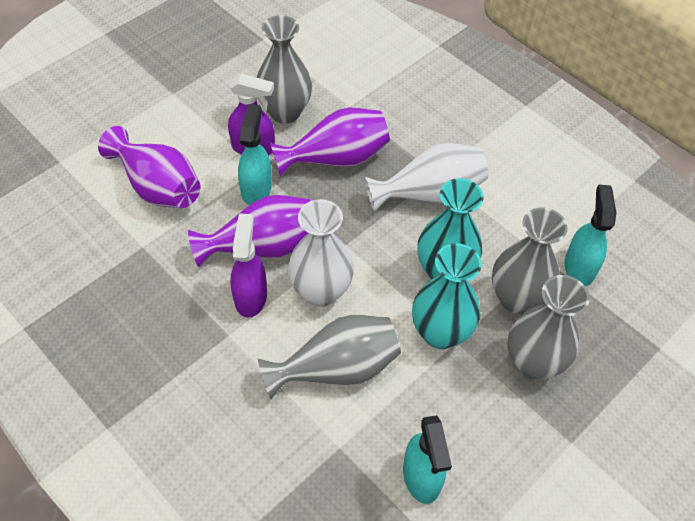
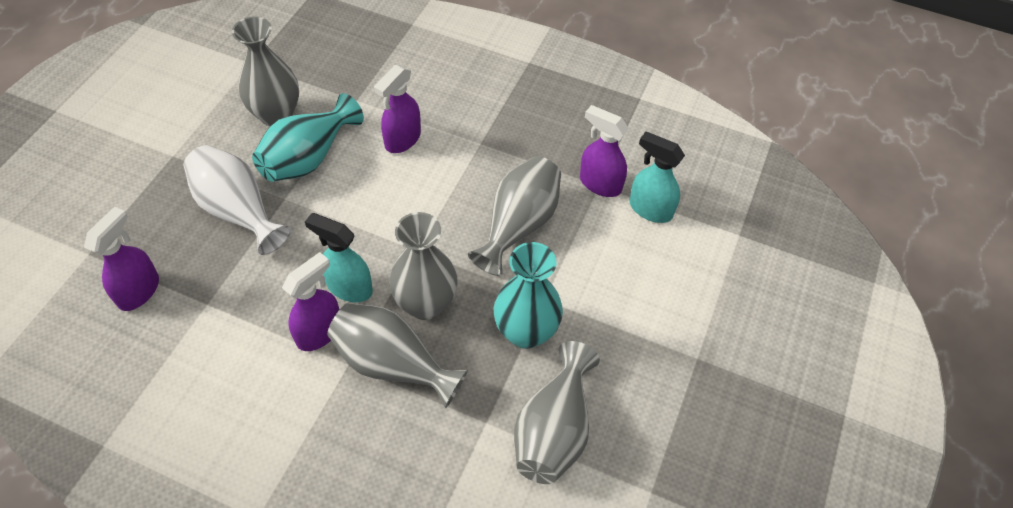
grey vase: 4 -> 5
purple spray bottle: 2 -> 4
purple vase: 3 -> 0
turquoise spray bottle: 3 -> 2
white vase: 2 -> 1

